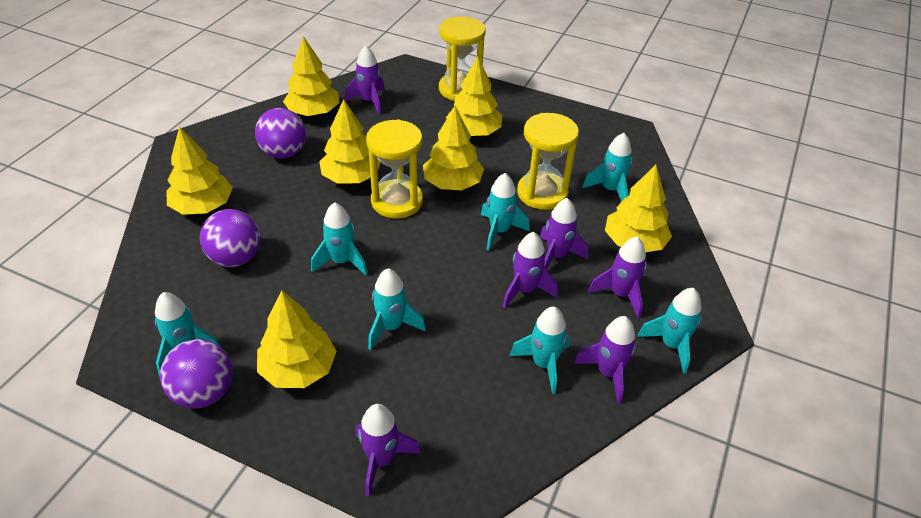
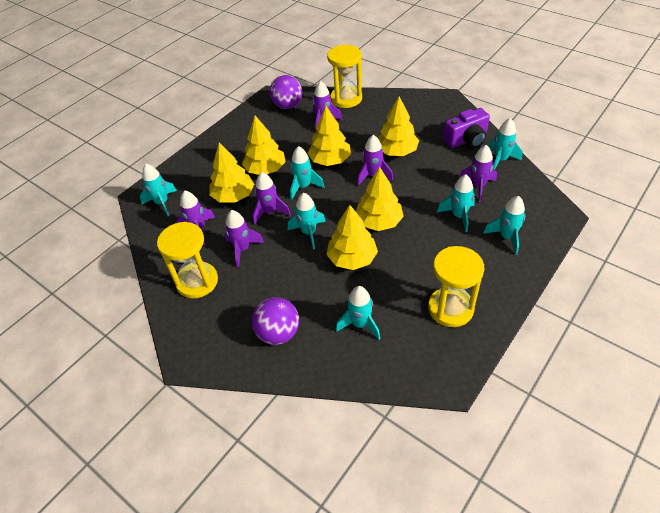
purple ball: 3 -> 2
purple camera: 0 -> 1
yellow tree: 7 -> 6

